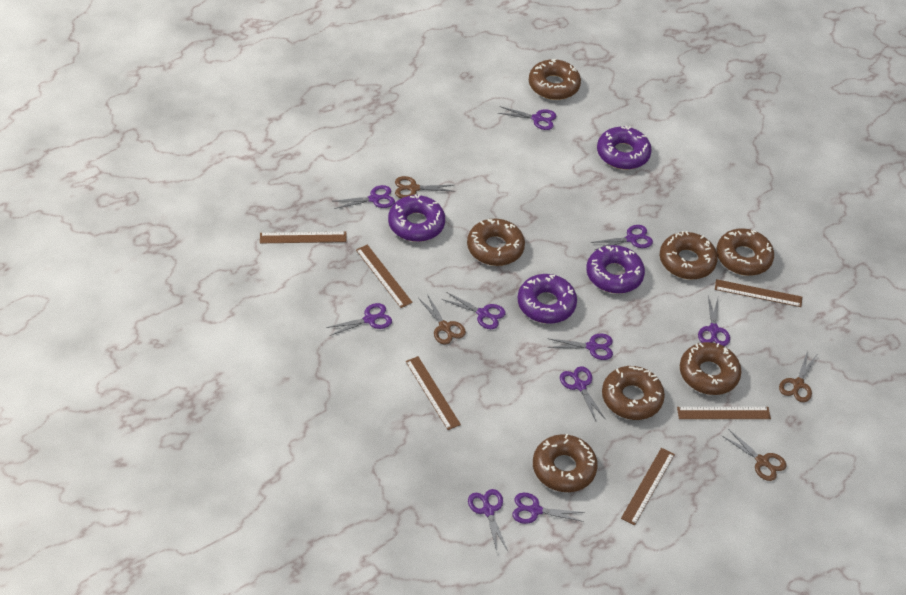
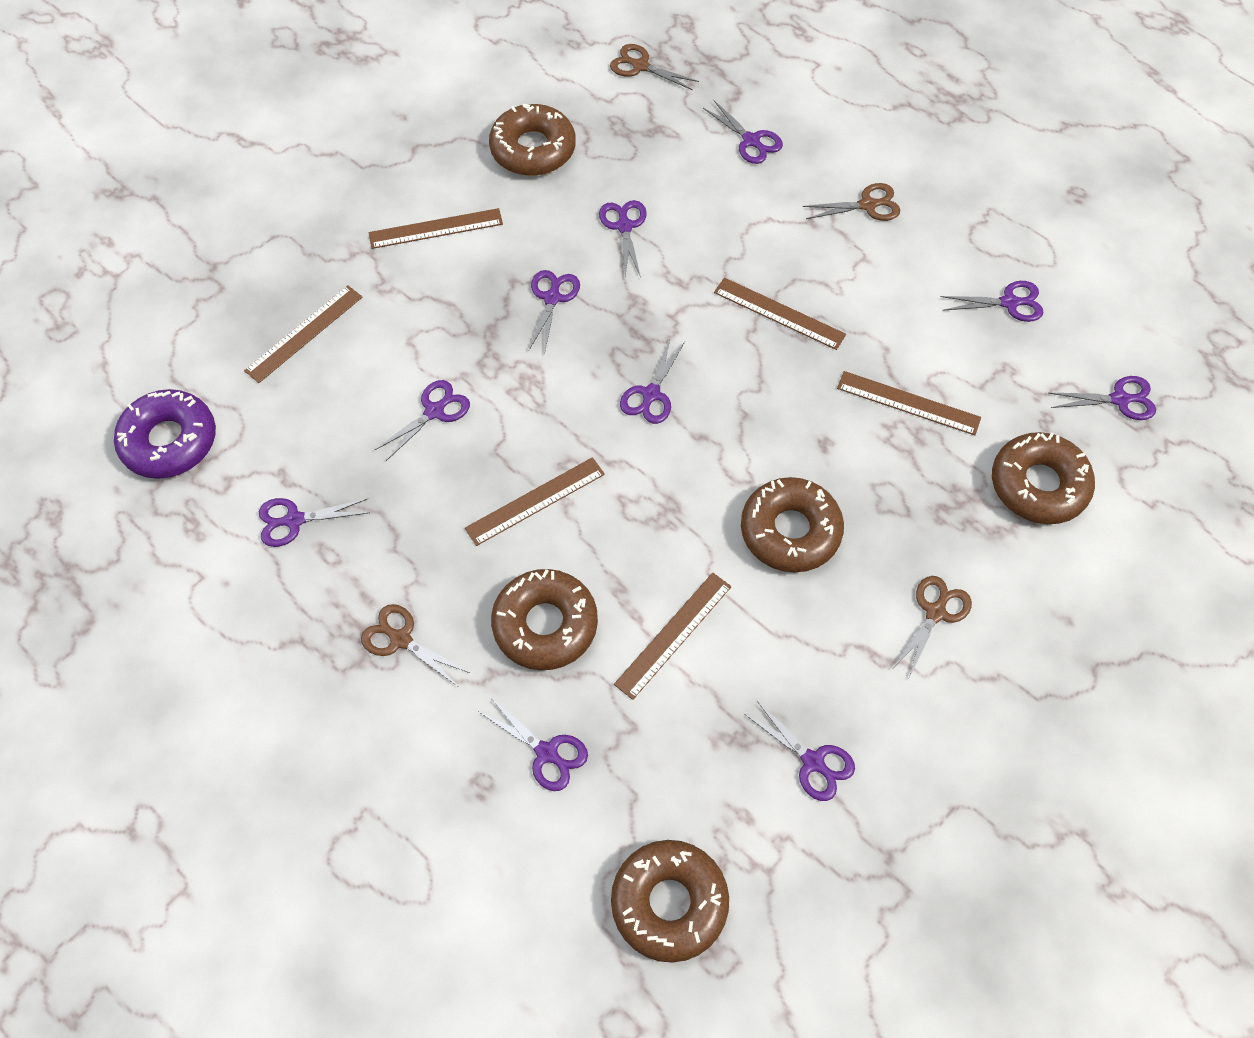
brown donut: 7 -> 5
purple donut: 4 -> 1

